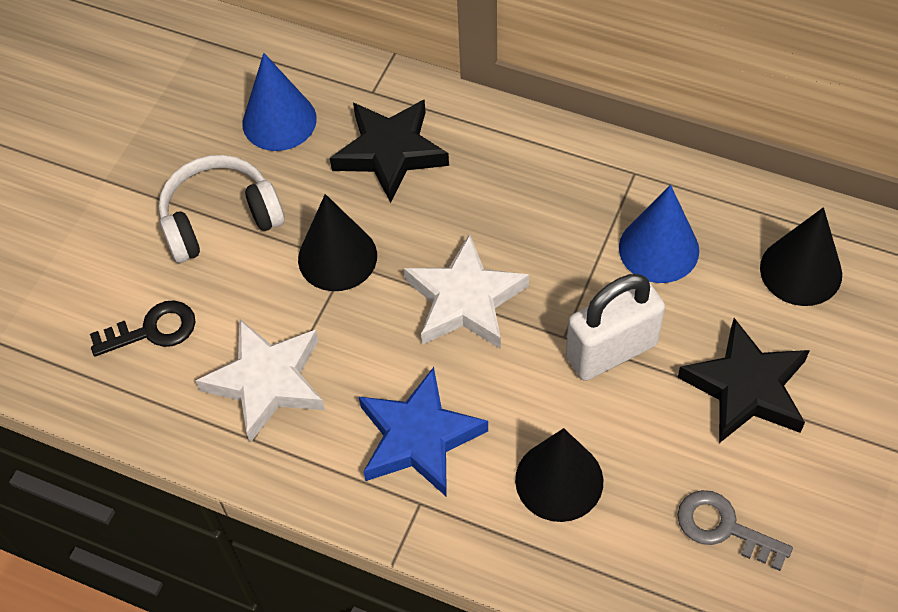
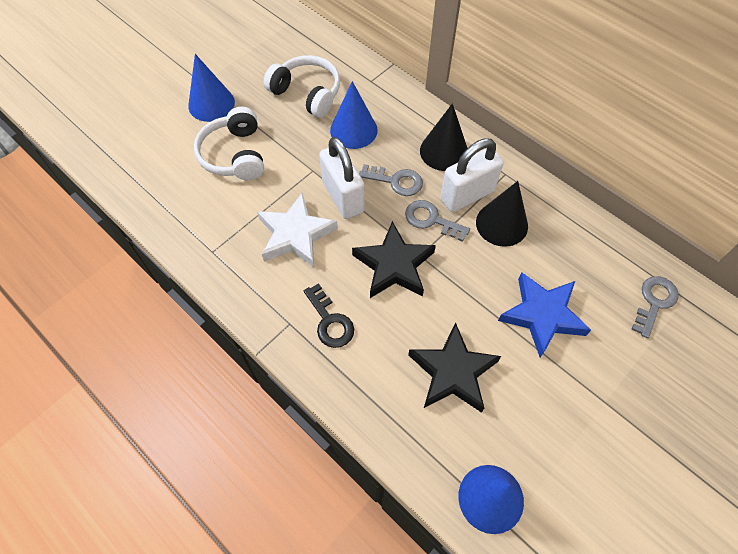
black cone: 3 -> 2
blue cone: 2 -> 3
grey key: 1 -> 3
white headphones: 1 -> 2
white padlock: 1 -> 2
white star: 2 -> 1

